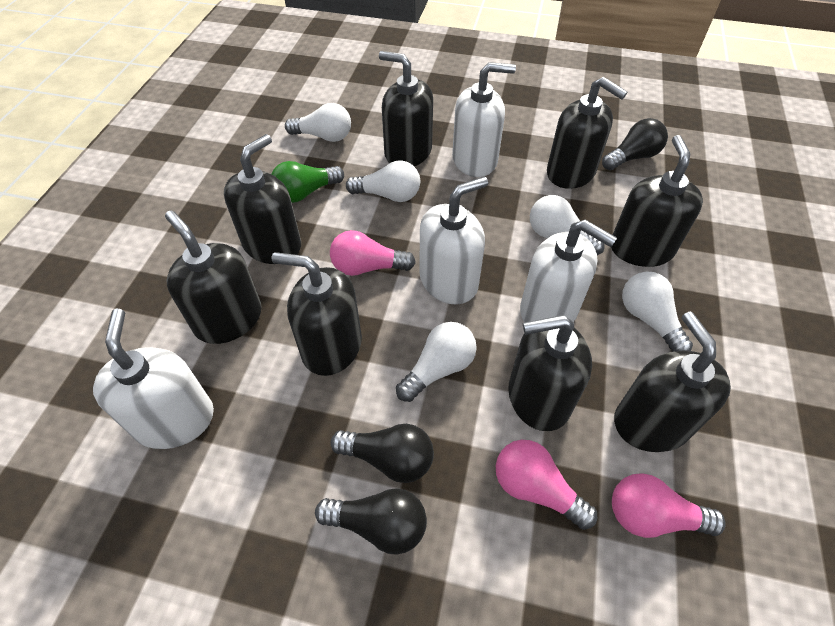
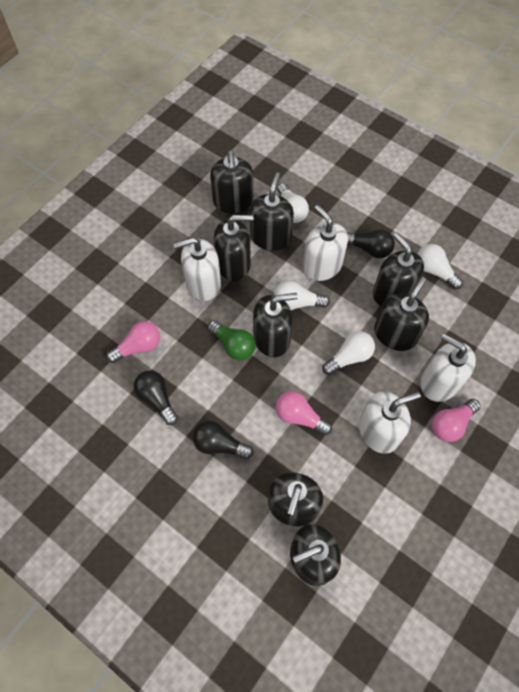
white light bulb: 5 -> 4

